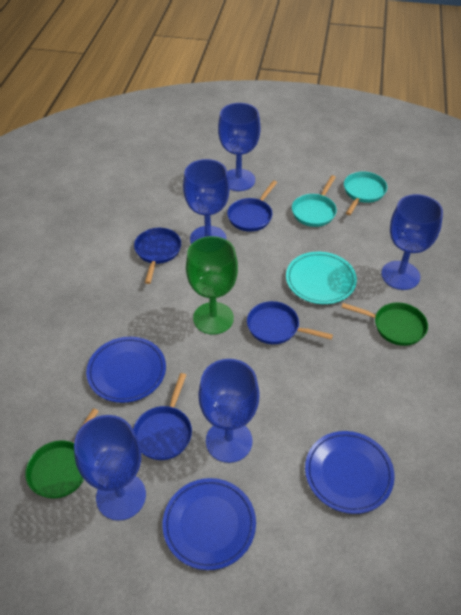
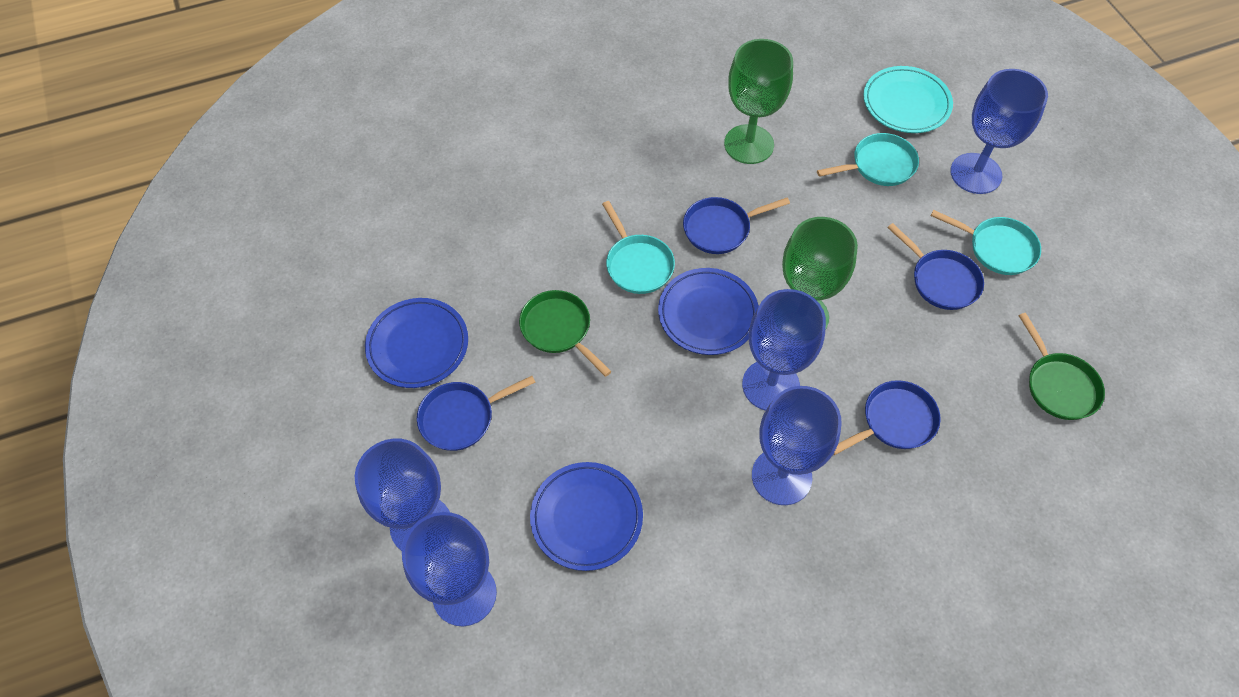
green goblet: 1 -> 2
turquoise pan: 2 -> 3

